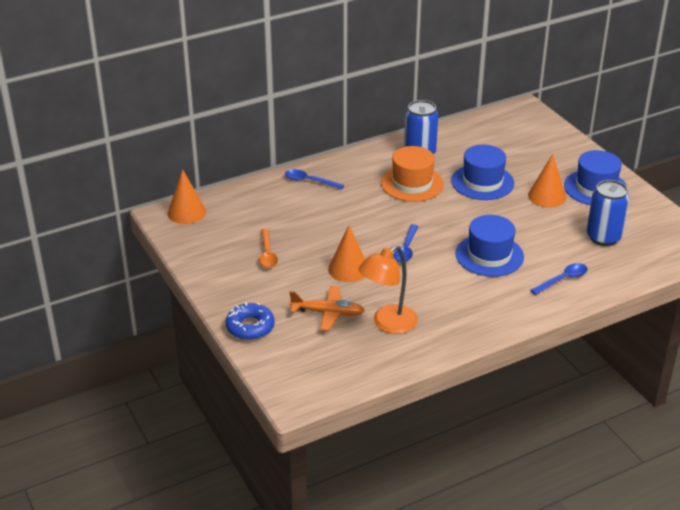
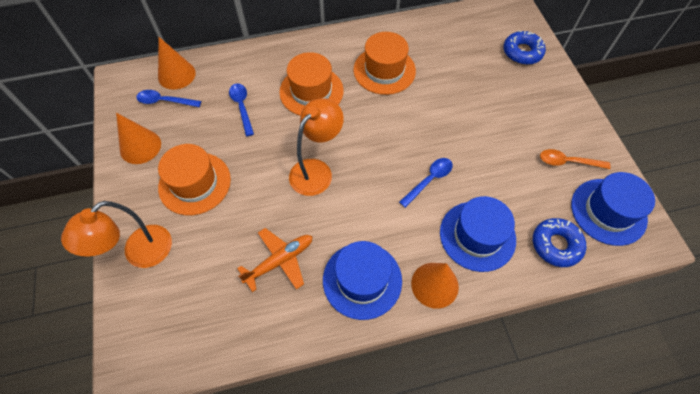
blue can: 2 -> 0
blue donut: 1 -> 2
orange hat: 1 -> 3
orange lamp: 1 -> 2

